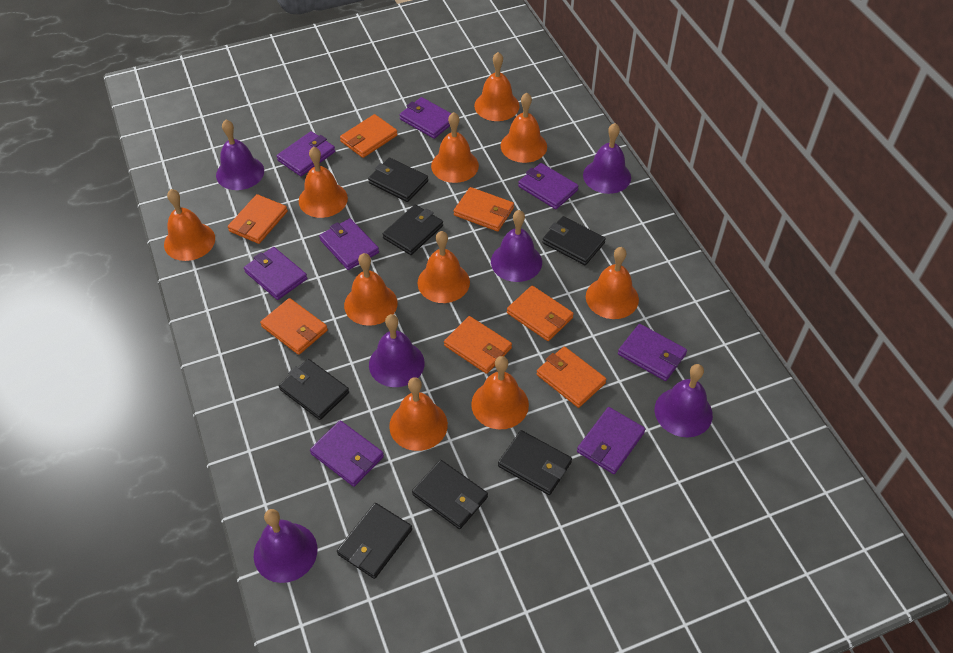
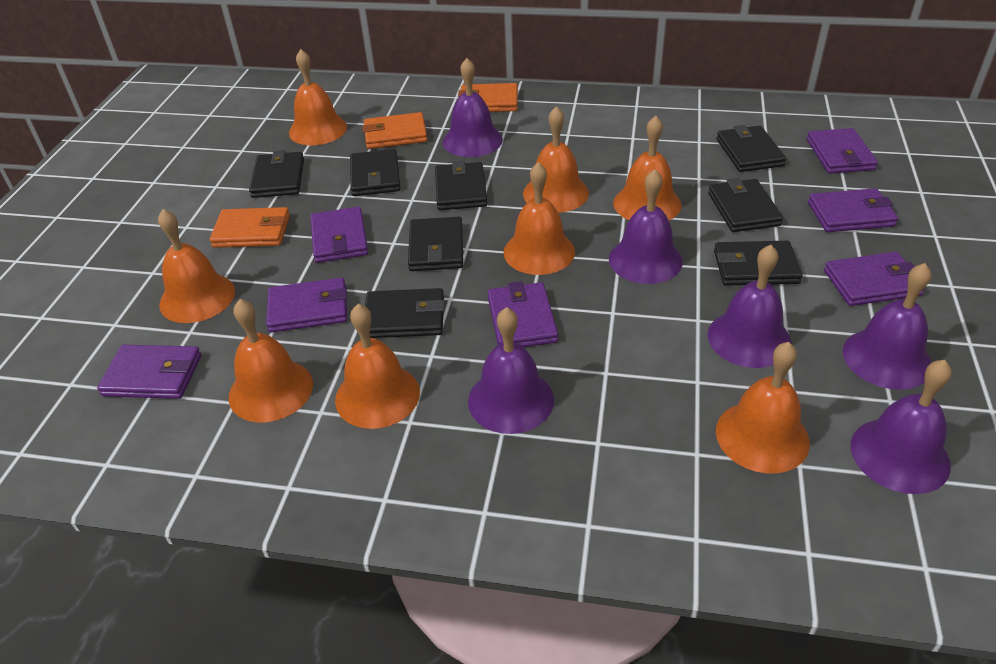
black wallet: 7 -> 8
orange bell: 10 -> 8
orange wallet: 7 -> 3
purple wallet: 8 -> 7

